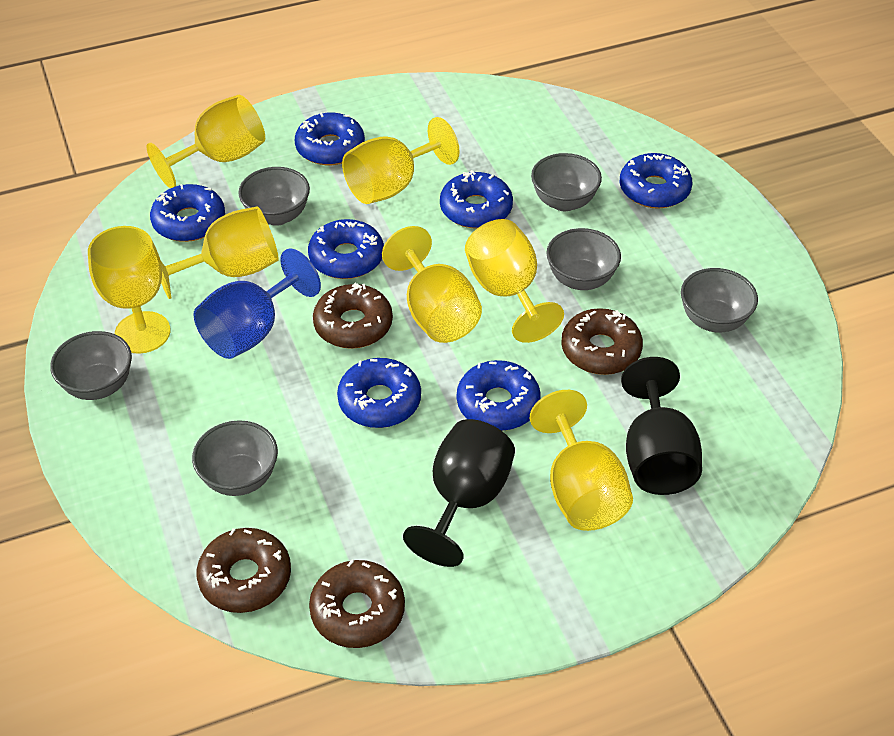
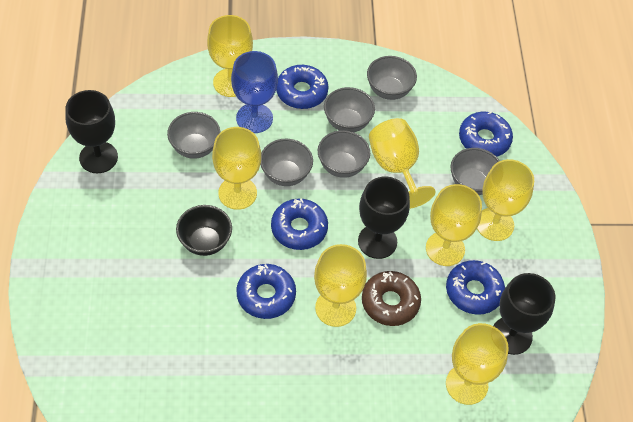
black bowl: 0 -> 1
black goblet: 2 -> 3
blue donut: 7 -> 5
brown donut: 4 -> 1

